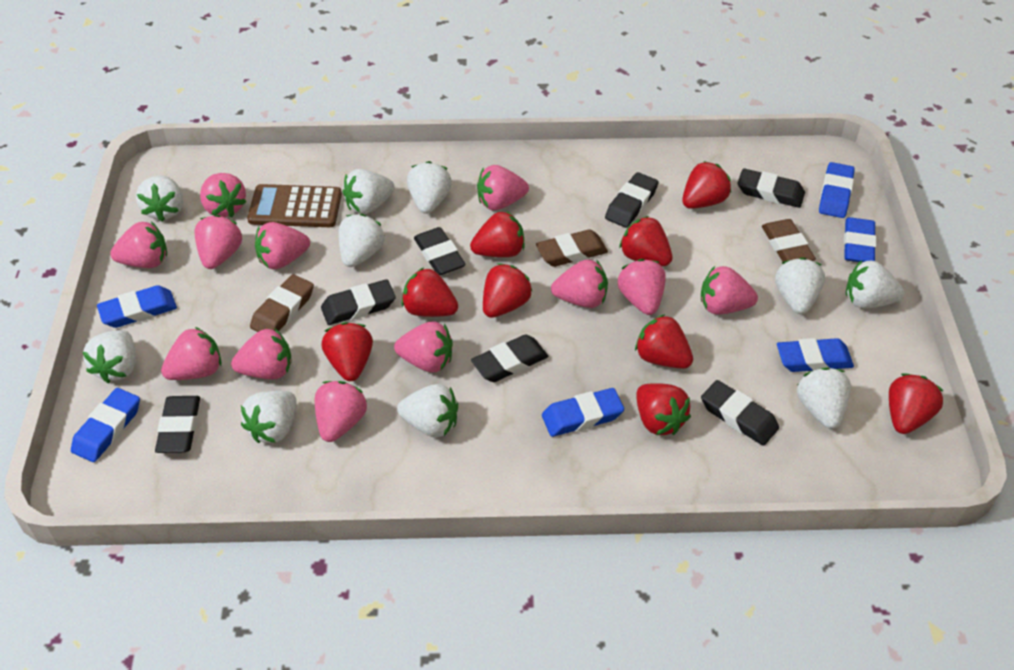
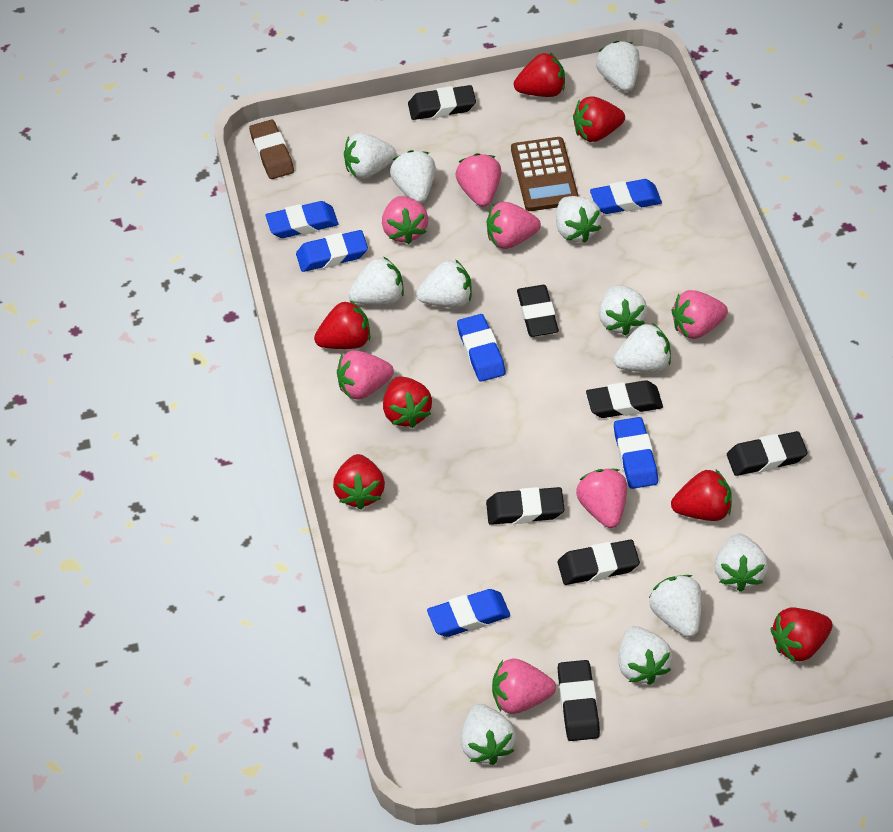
brown eraser: 3 -> 1
pink strawberry: 12 -> 7
red strawberry: 9 -> 7
white strawberry: 10 -> 12

